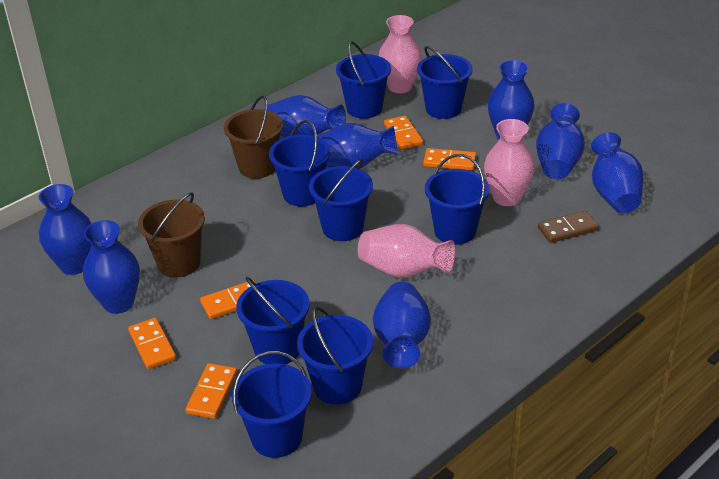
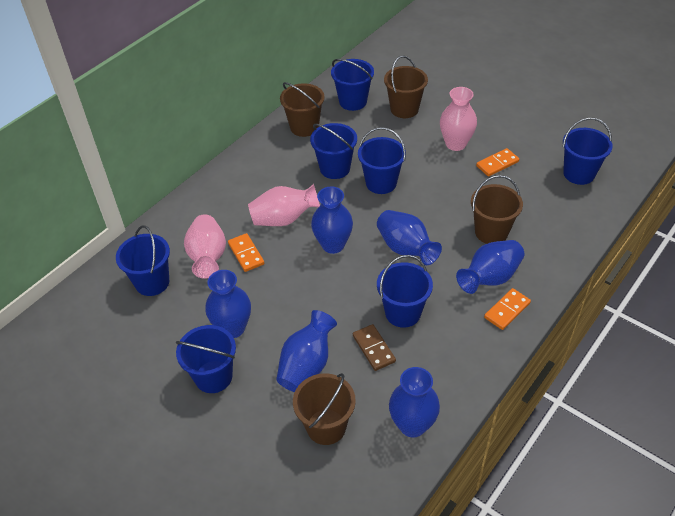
blue bucket: 8 -> 7
blue vase: 8 -> 6
brown bucket: 2 -> 4
orange domino: 5 -> 3

